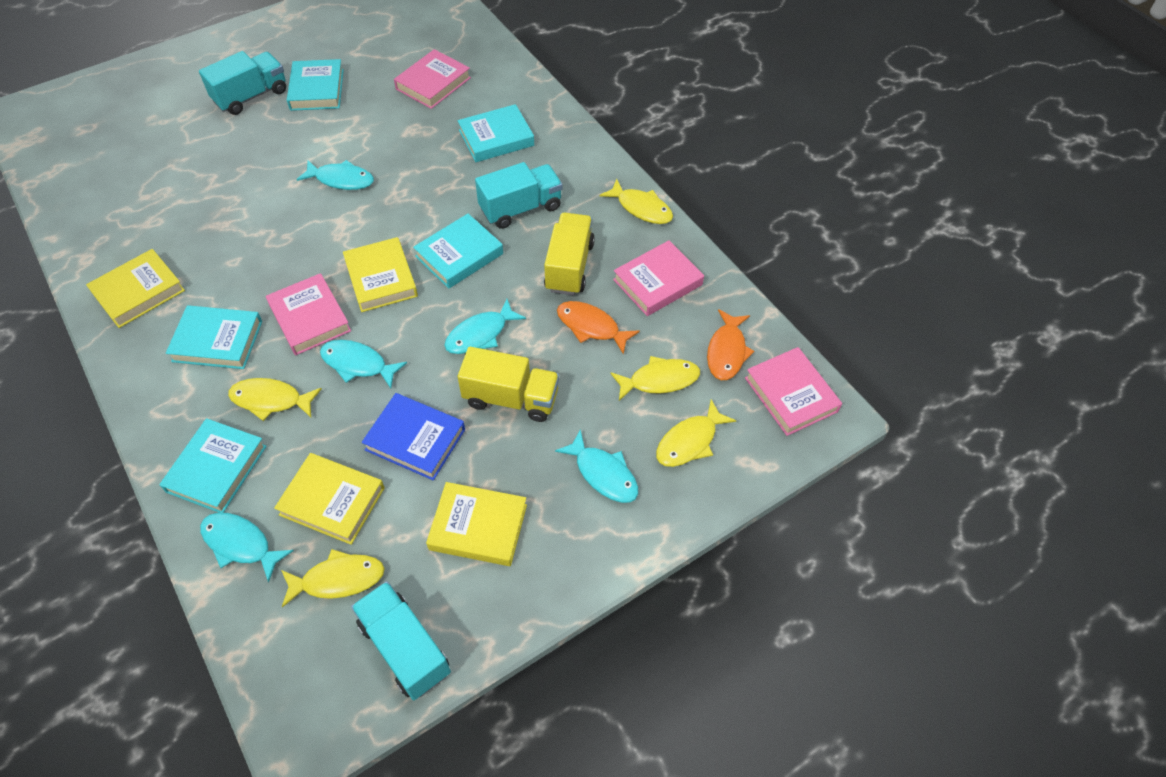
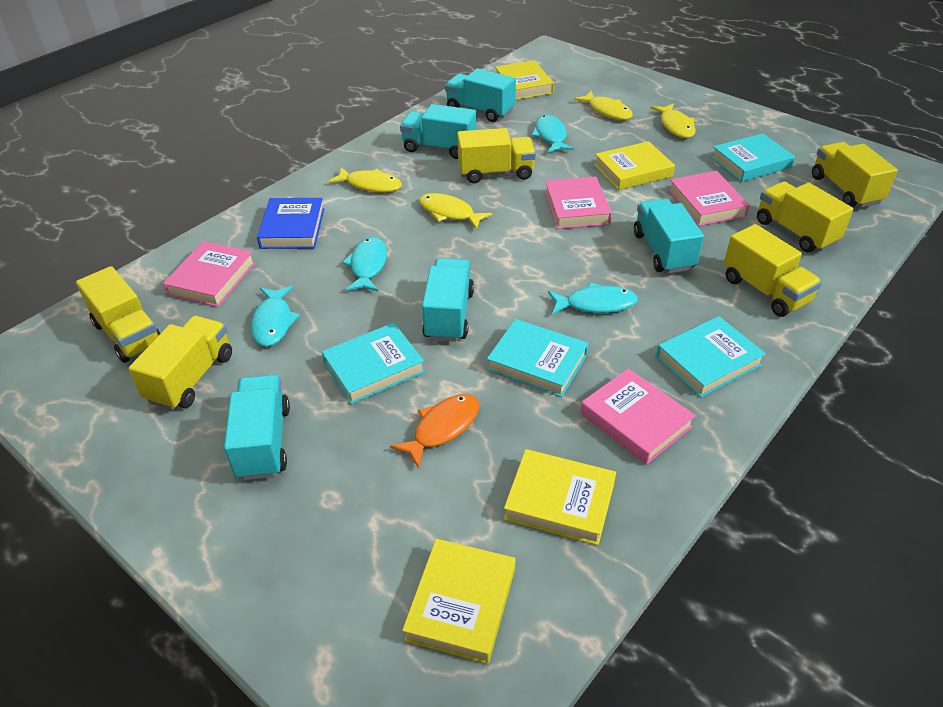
orange fish: 2 -> 1
turquoise book: 5 -> 4
turquoise fish: 5 -> 4
turquoise truck: 3 -> 5
yellow fish: 5 -> 4
yellow truck: 2 -> 6

